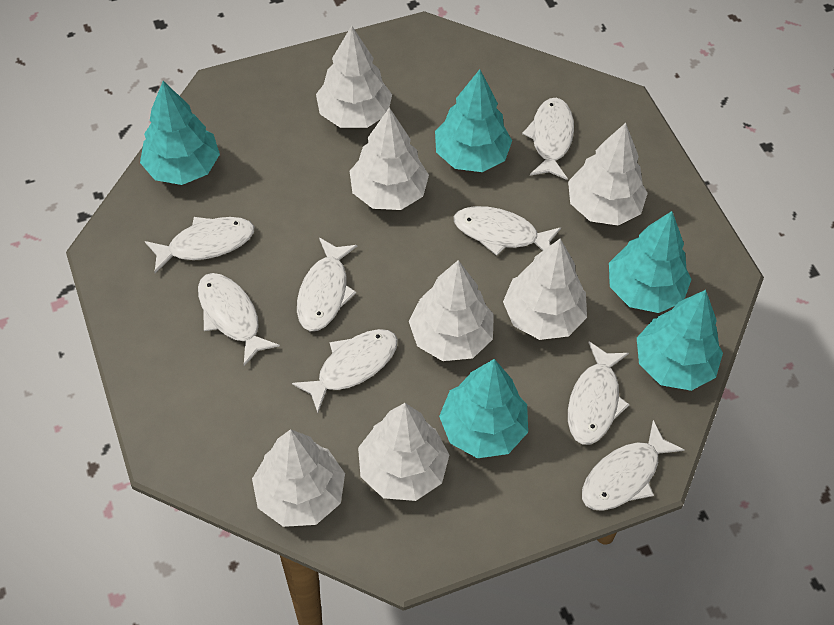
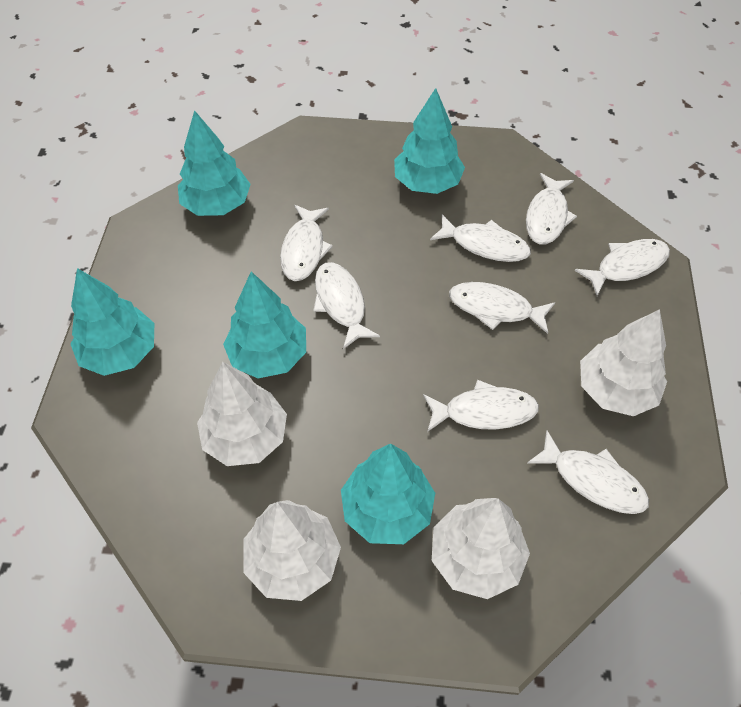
white tree: 7 -> 4

